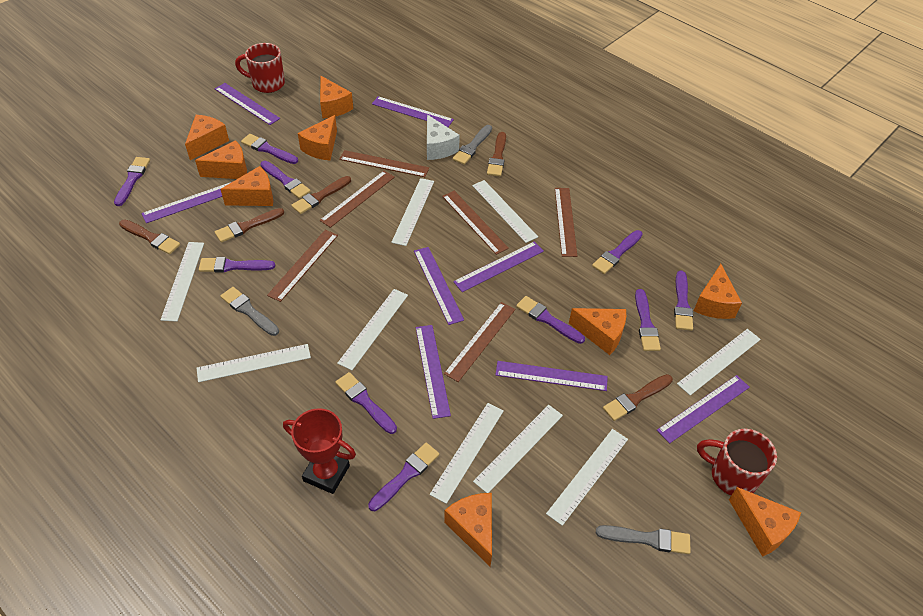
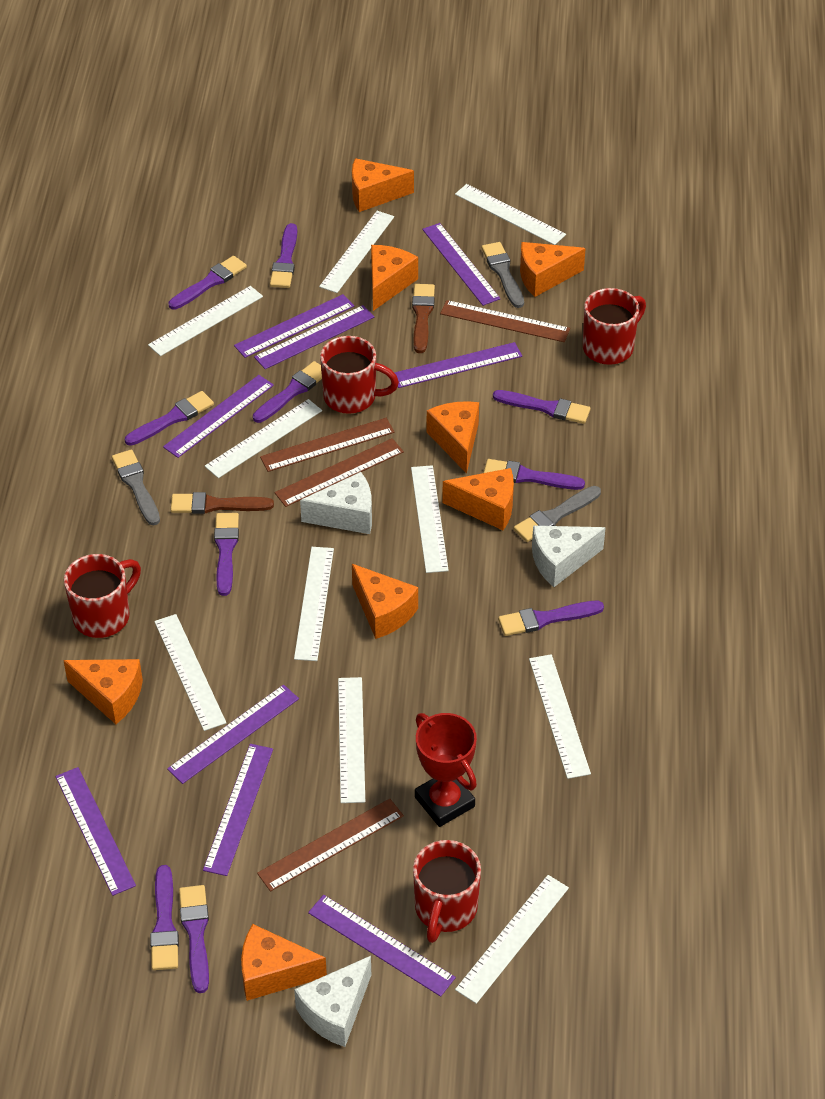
brown brush: 5 -> 2
brown ruler: 6 -> 4
orange cheese: 9 -> 8
purple ruler: 8 -> 9
red mug: 2 -> 4
white cheese: 1 -> 3
white ruler: 9 -> 10

